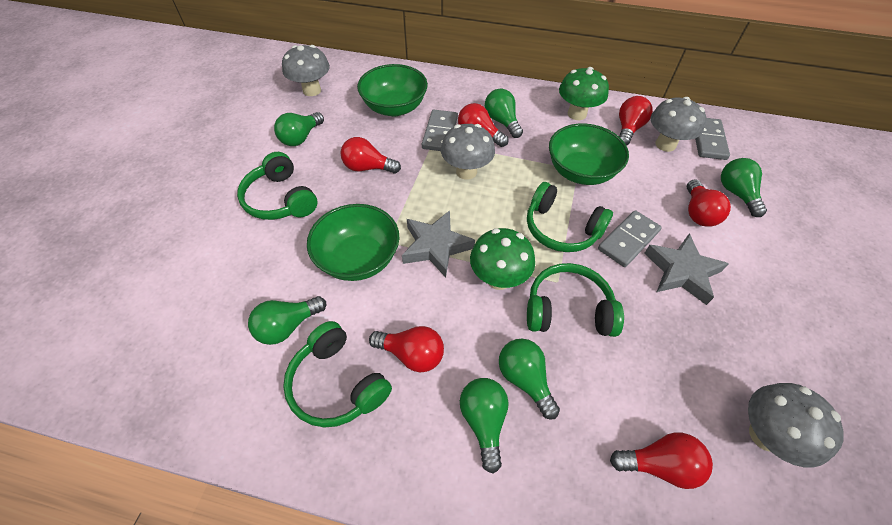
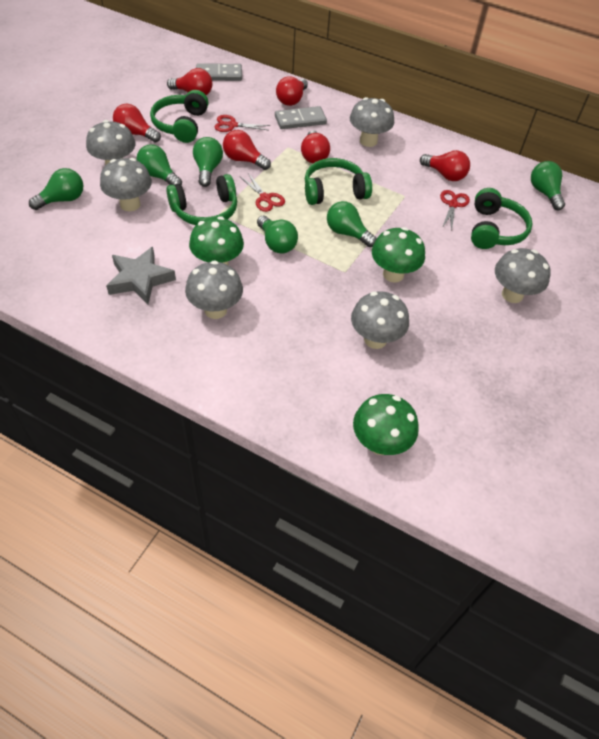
green bowl: 3 -> 0
green mushroom: 2 -> 3
grey domino: 3 -> 2
grey mushroom: 4 -> 6
grey star: 2 -> 1
red scissors: 0 -> 3

